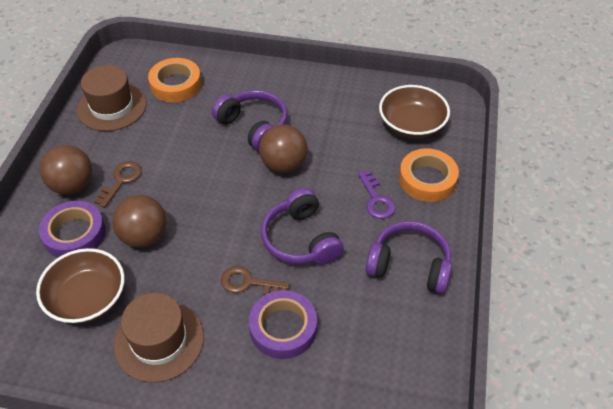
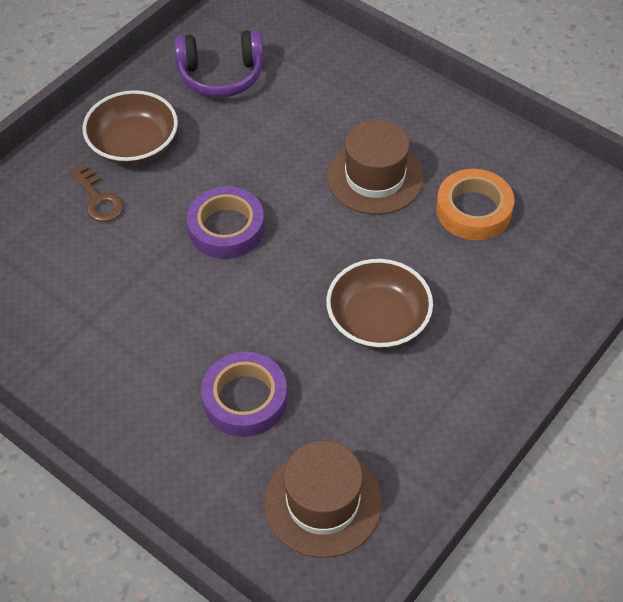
brown ball: 3 -> 0
brown key: 2 -> 1
orange tape: 2 -> 1
purple headphones: 3 -> 1
purple key: 1 -> 0

